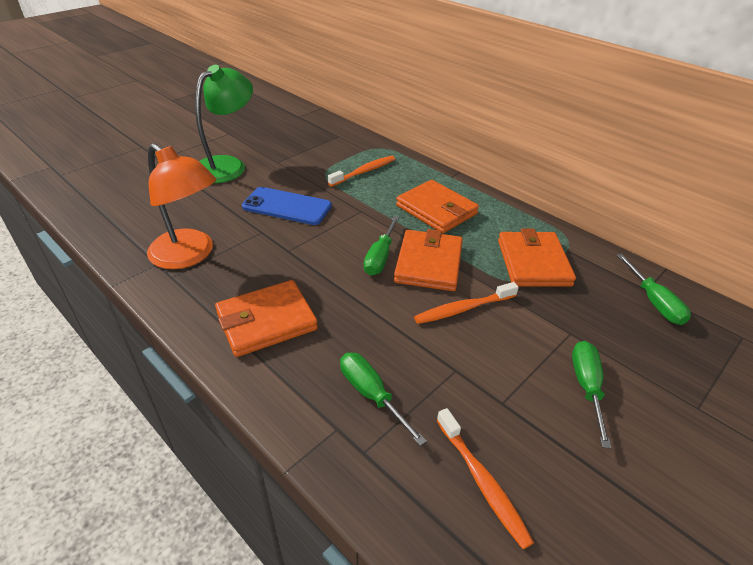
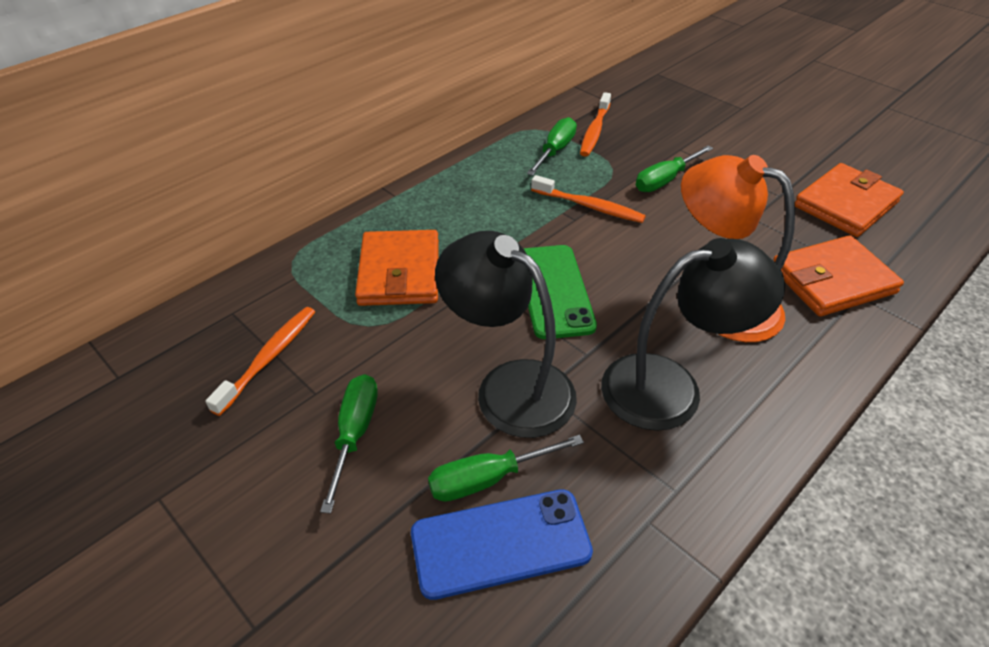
black lamp: 0 -> 2
green lamp: 1 -> 0
green phone: 0 -> 1
orange wallet: 4 -> 3

